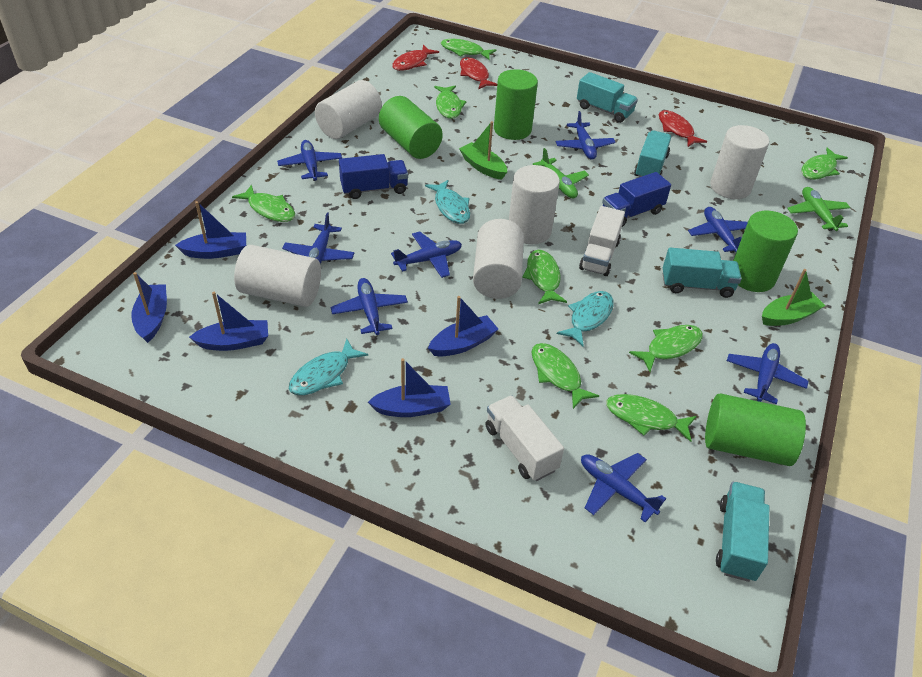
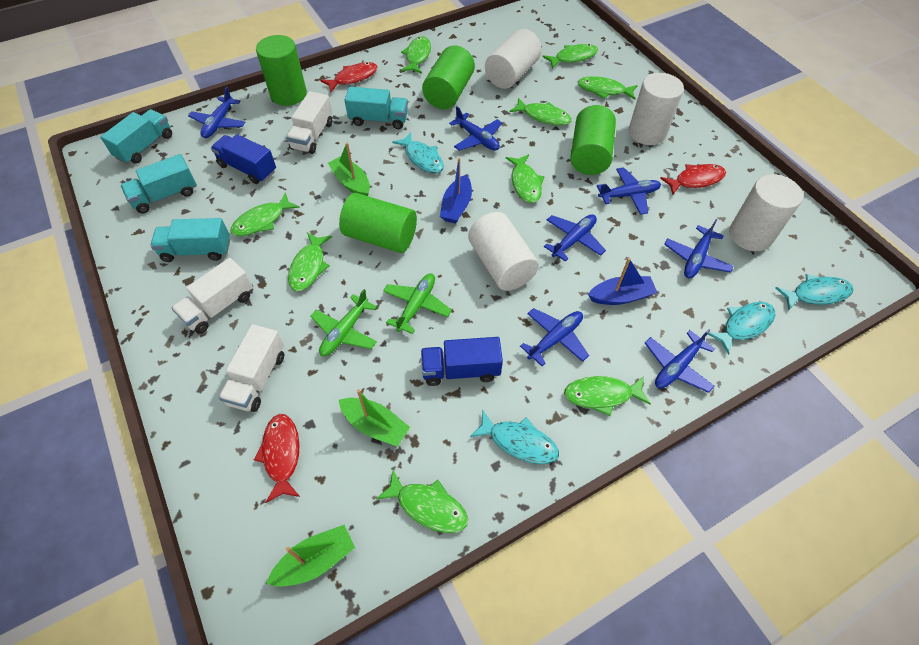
blue boat: 5 -> 2
blue plane: 8 -> 7
green boat: 2 -> 3
green fish: 8 -> 9
turquoise fish: 3 -> 4
white cylinder: 5 -> 4
white truck: 2 -> 3

